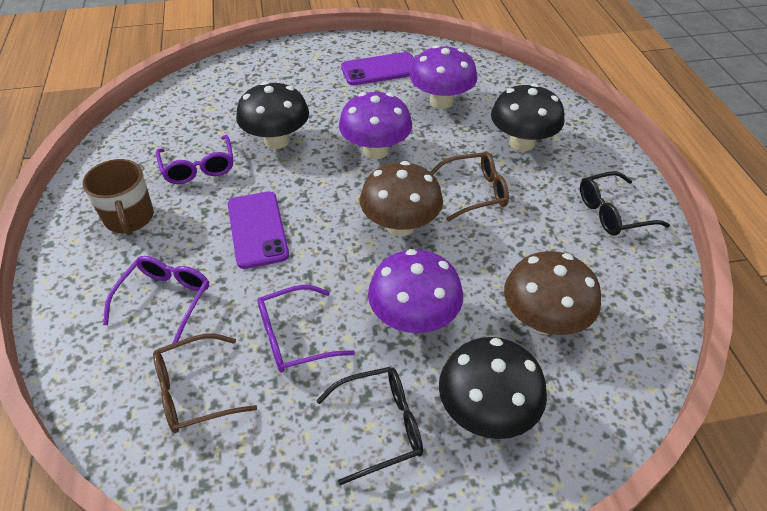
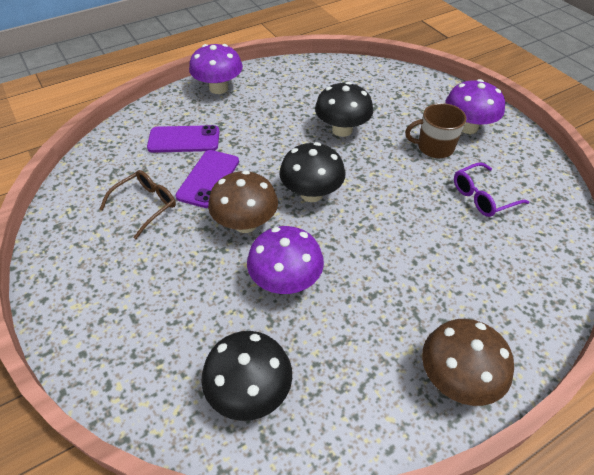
black glasses: 2 -> 0
brown glasses: 2 -> 1
purple glasses: 3 -> 1

